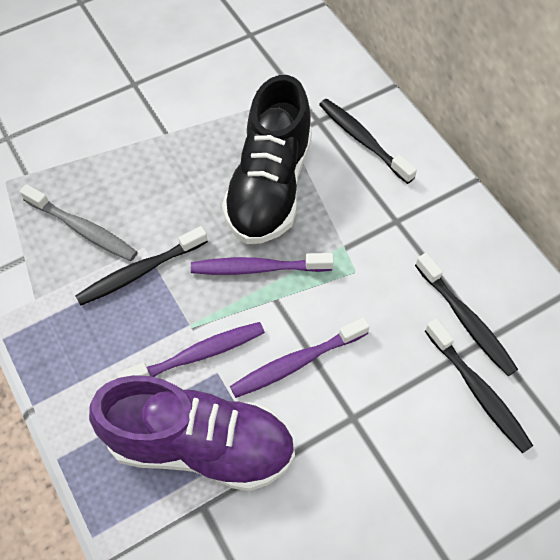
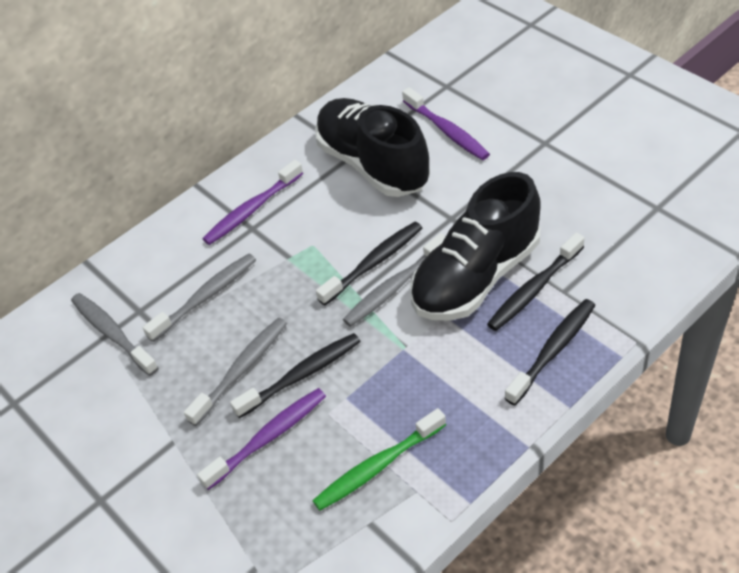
black shoe: 1 -> 2
green toothbrush: 0 -> 1
grey toothbrush: 1 -> 4
purple shoe: 1 -> 0

